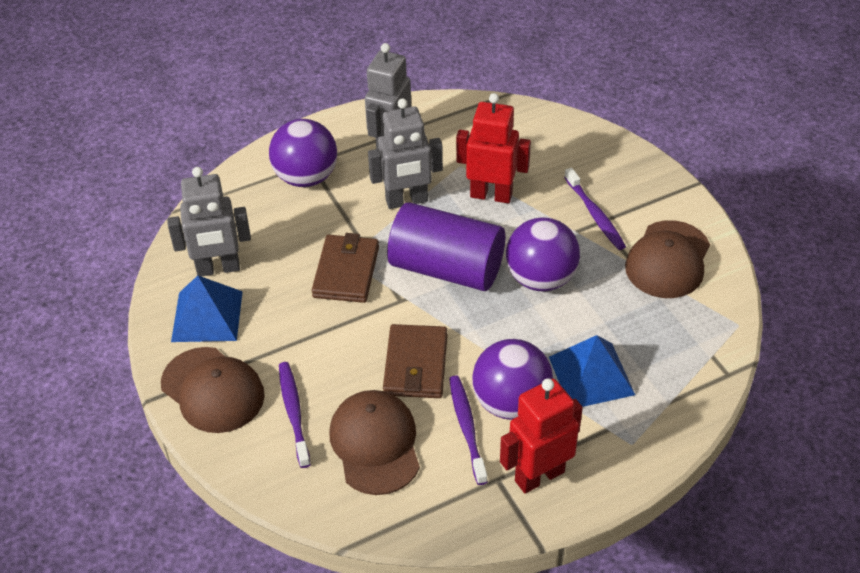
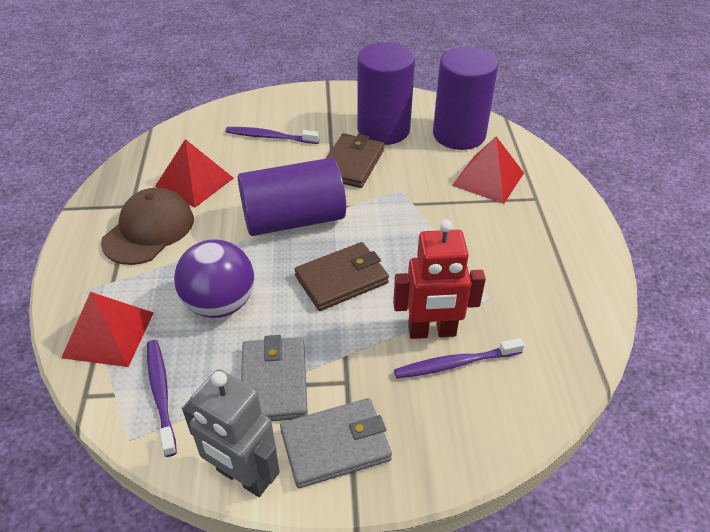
blue pyramid: 2 -> 0
brown cap: 3 -> 1
grey robot: 3 -> 1
grey wallet: 0 -> 2
purple ball: 3 -> 1
purple cylinder: 1 -> 3
red pyramid: 0 -> 3
red robot: 2 -> 1

